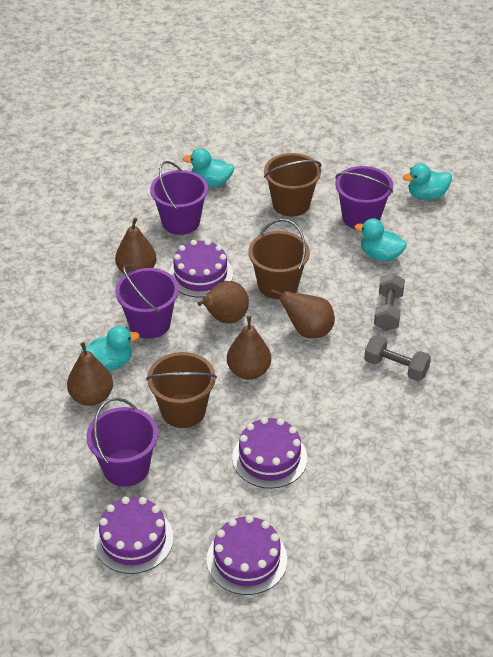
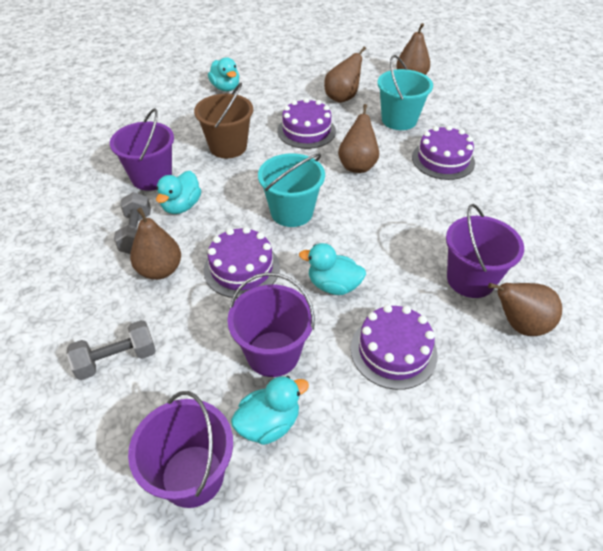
brown bucket: 3 -> 1
turquoise bucket: 0 -> 2

